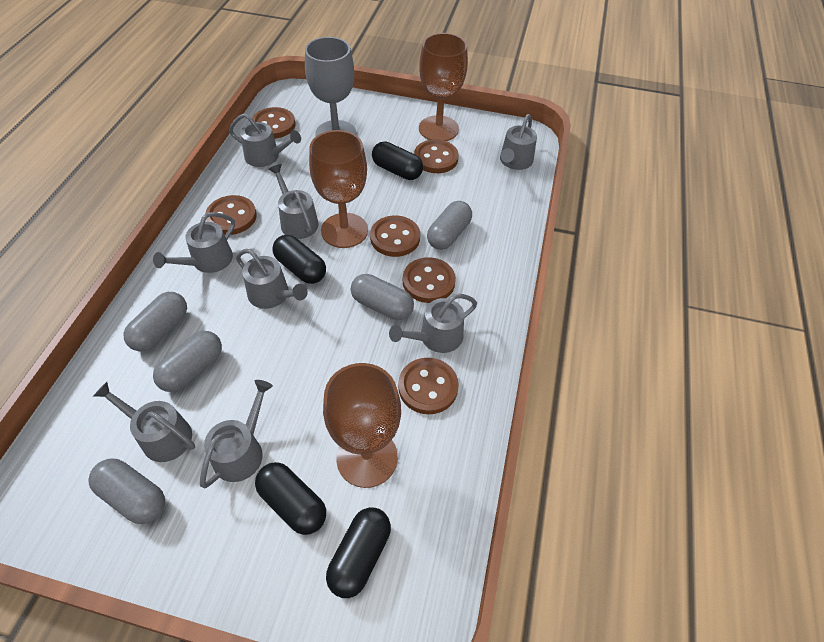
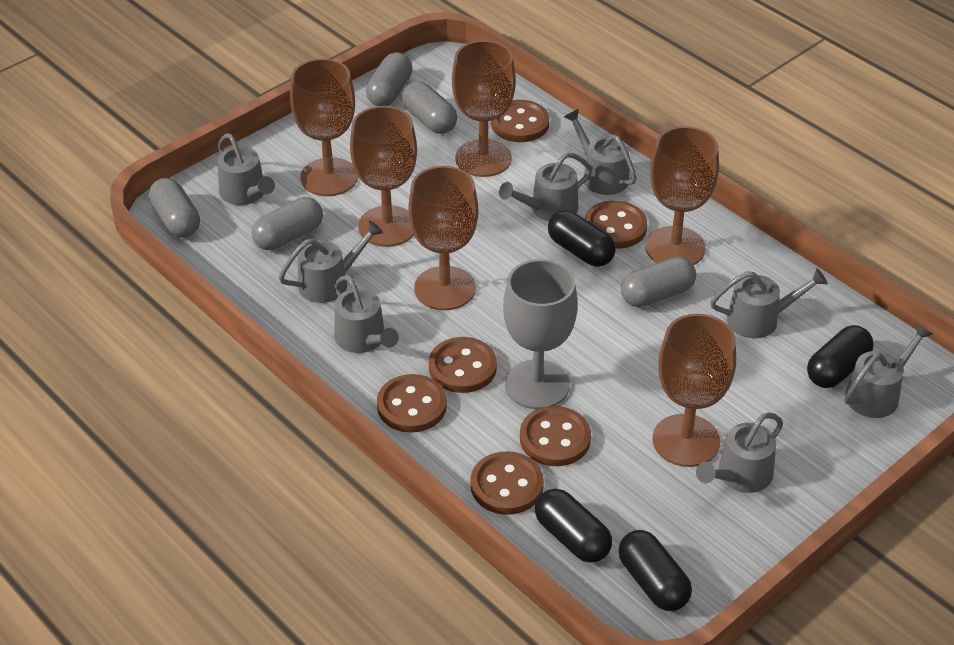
brown goblet: 3 -> 6

